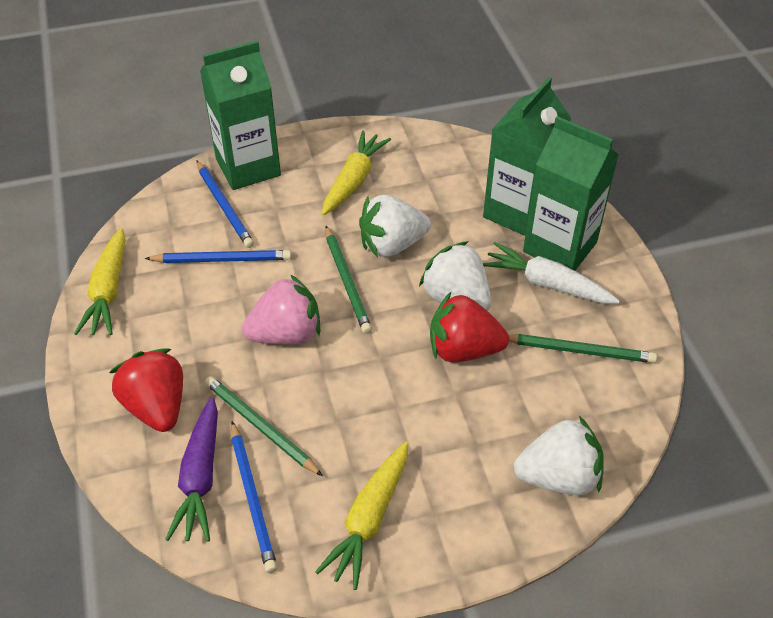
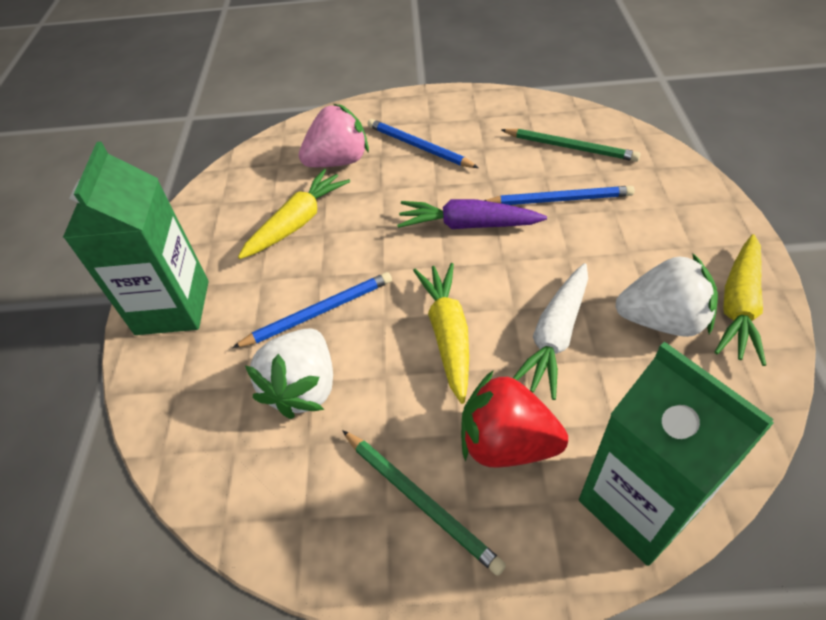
green carton: 3 -> 2
green pencil: 3 -> 2
red strawberry: 2 -> 1
white strawberry: 3 -> 2

